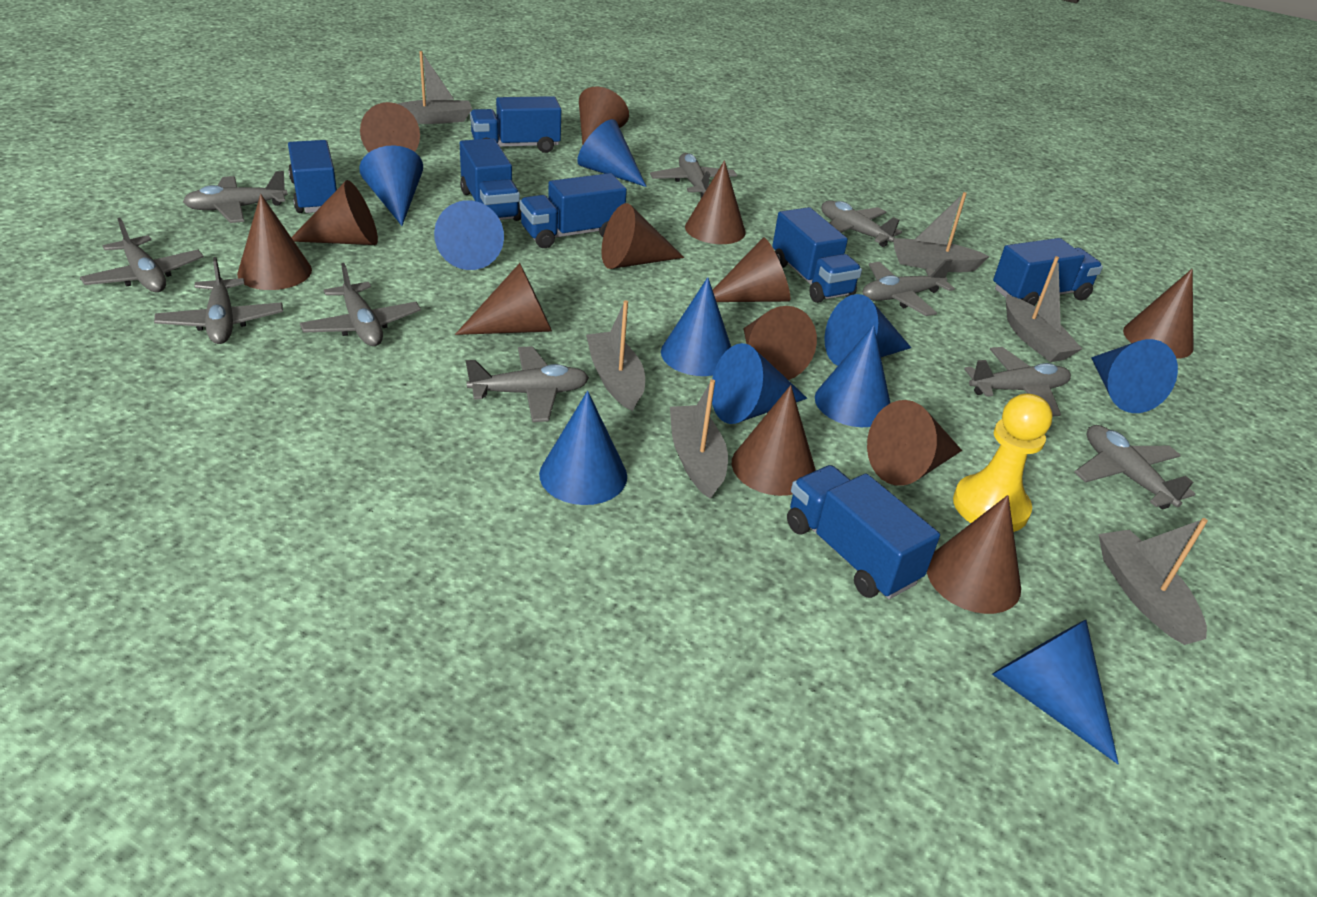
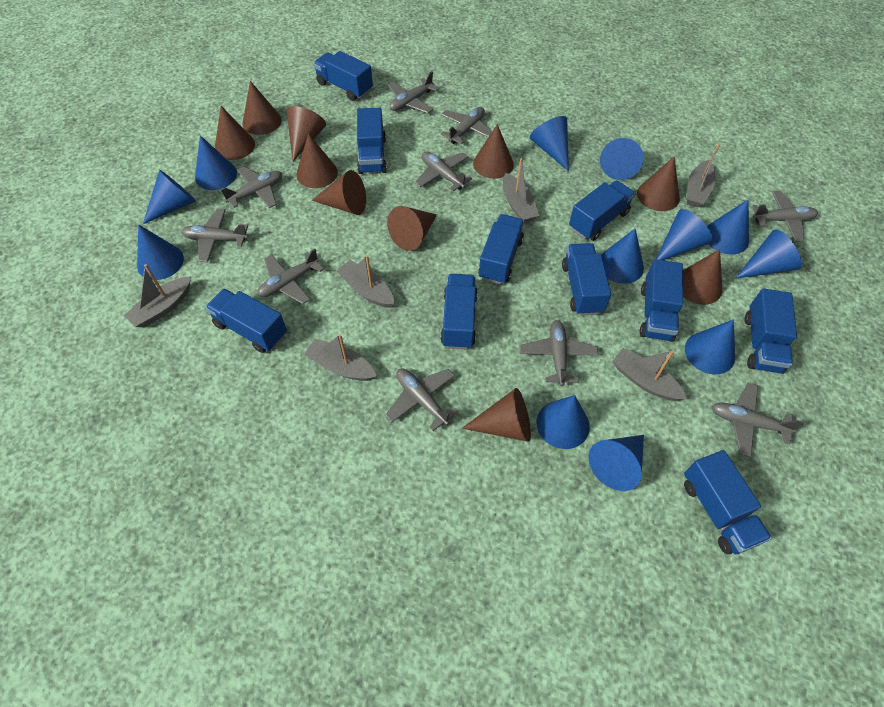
blue cone: 10 -> 12
blue truck: 7 -> 10
brown cone: 13 -> 10
yellow pawn: 1 -> 0

